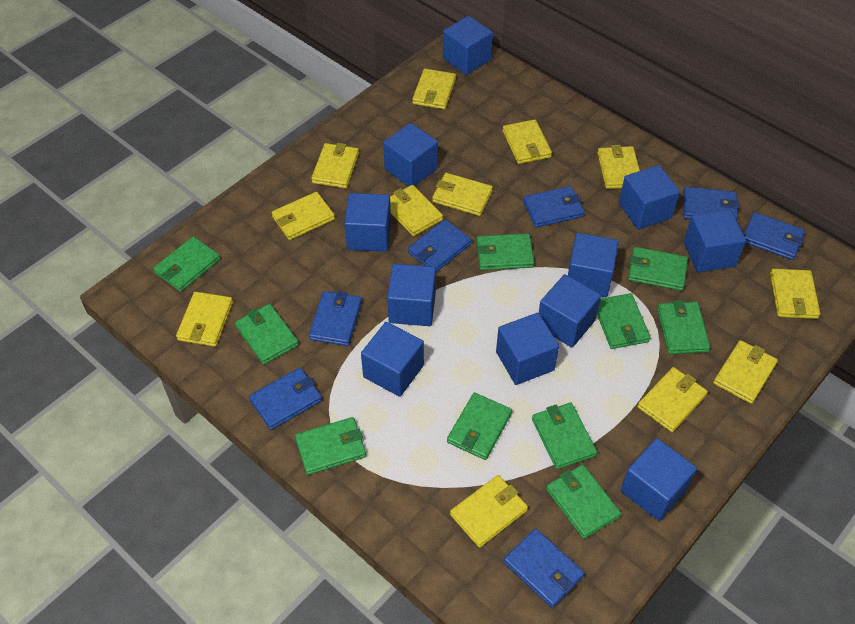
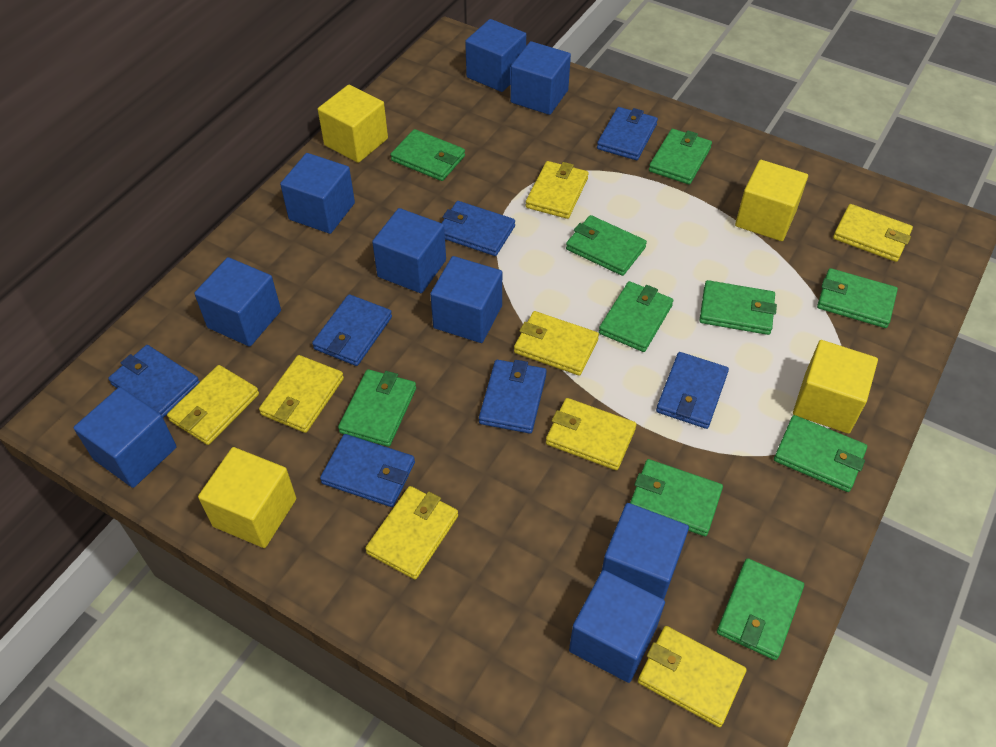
blue cube: 11 -> 9
yellow cube: 0 -> 4
yellow wallet: 12 -> 8

